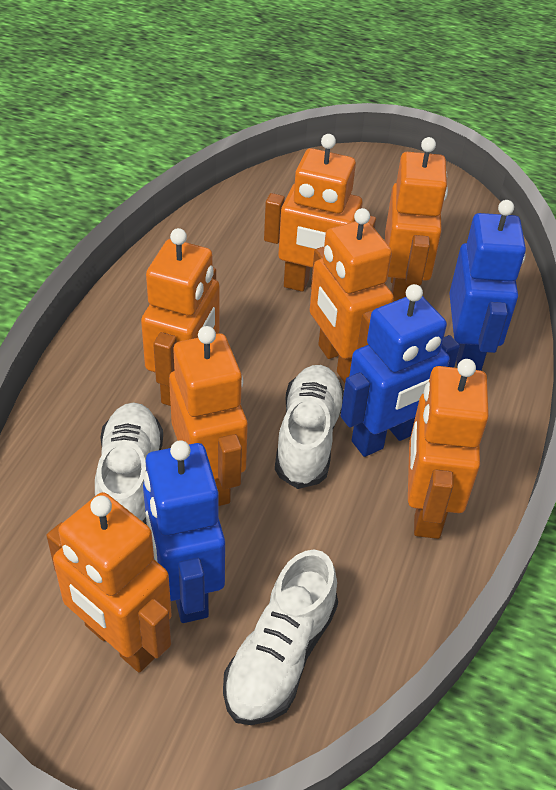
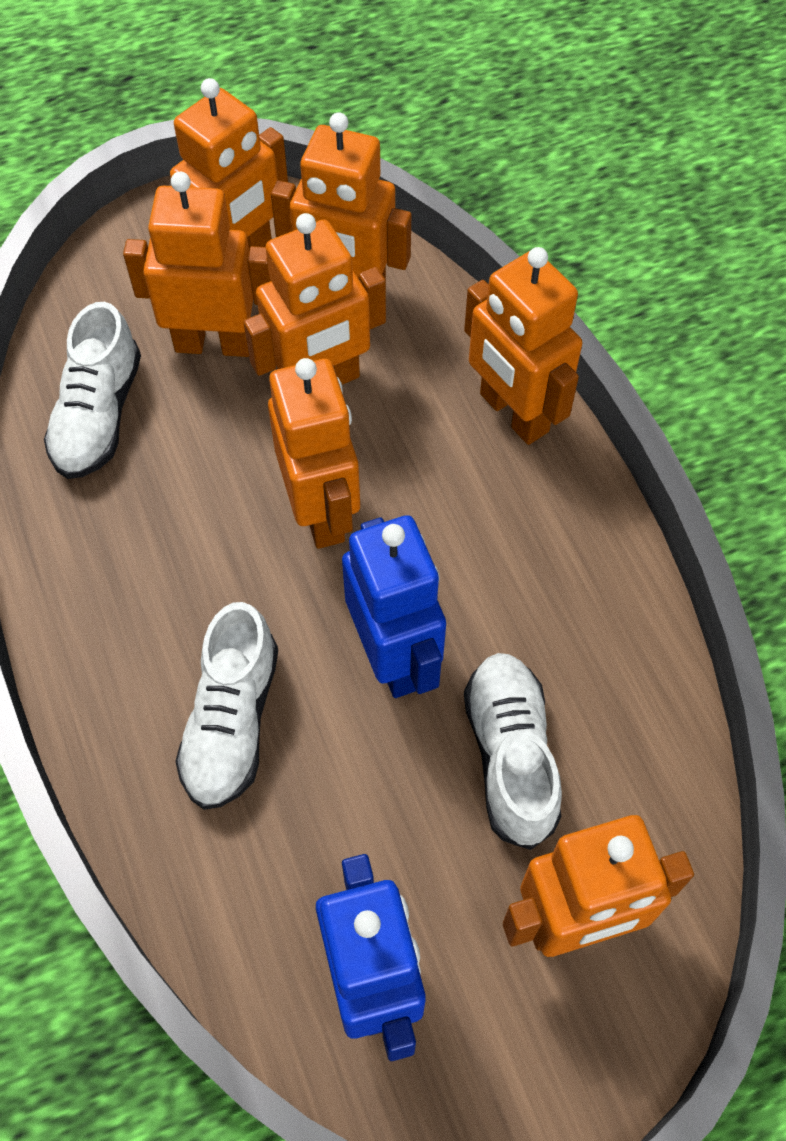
blue robot: 3 -> 2

